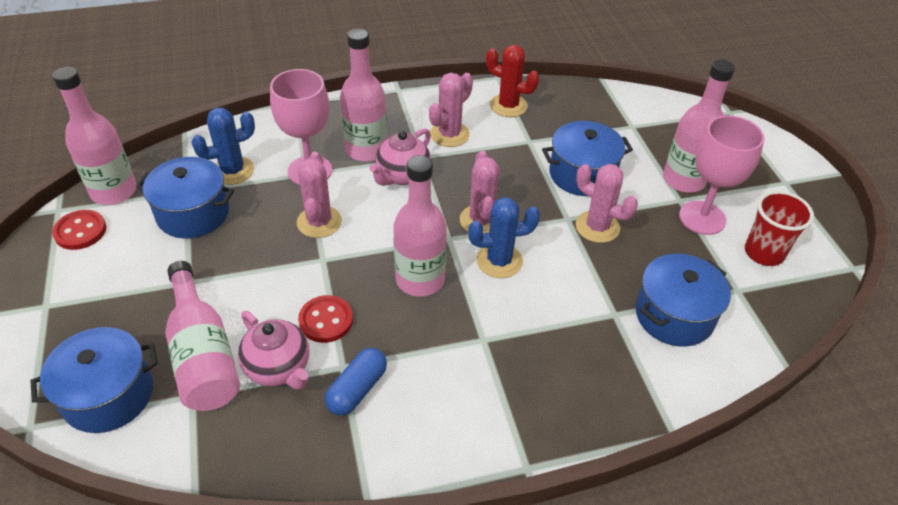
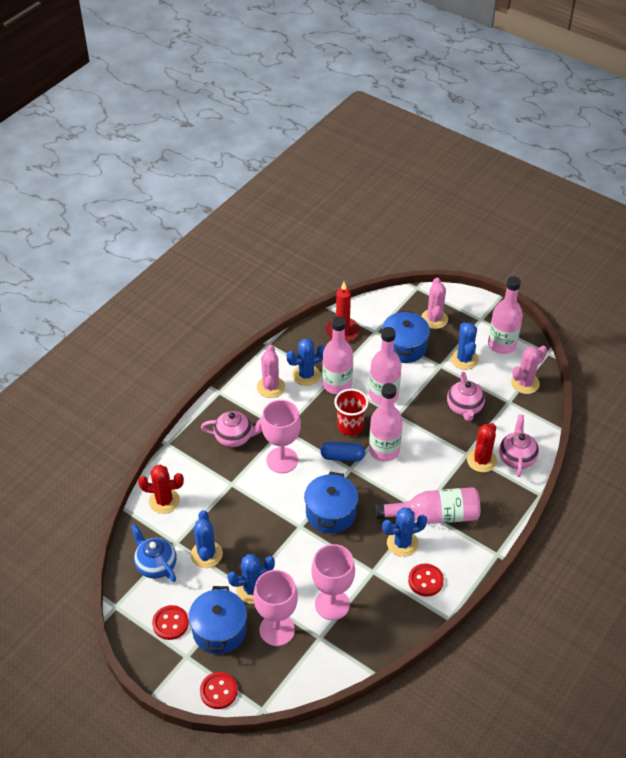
blue cactus: 2 -> 5
blue pot: 4 -> 3
blue teapot: 0 -> 1
pink cactus: 4 -> 3
pink goblet: 2 -> 3
pink teapot: 2 -> 3
red button: 2 -> 3
red cactus: 1 -> 2
red candle: 0 -> 1

